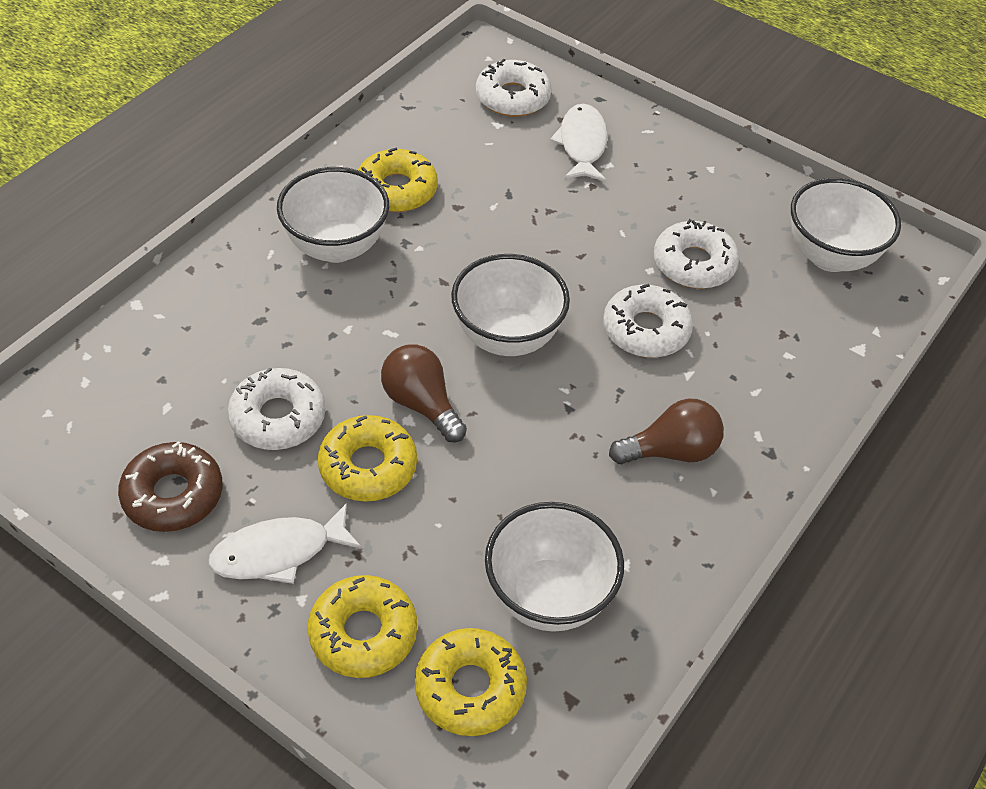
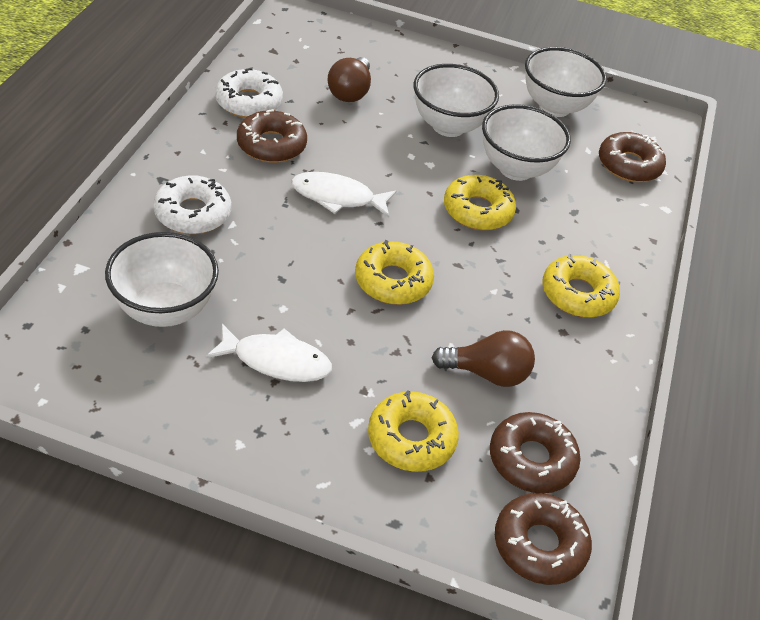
brown donut: 1 -> 4
white donut: 4 -> 2

